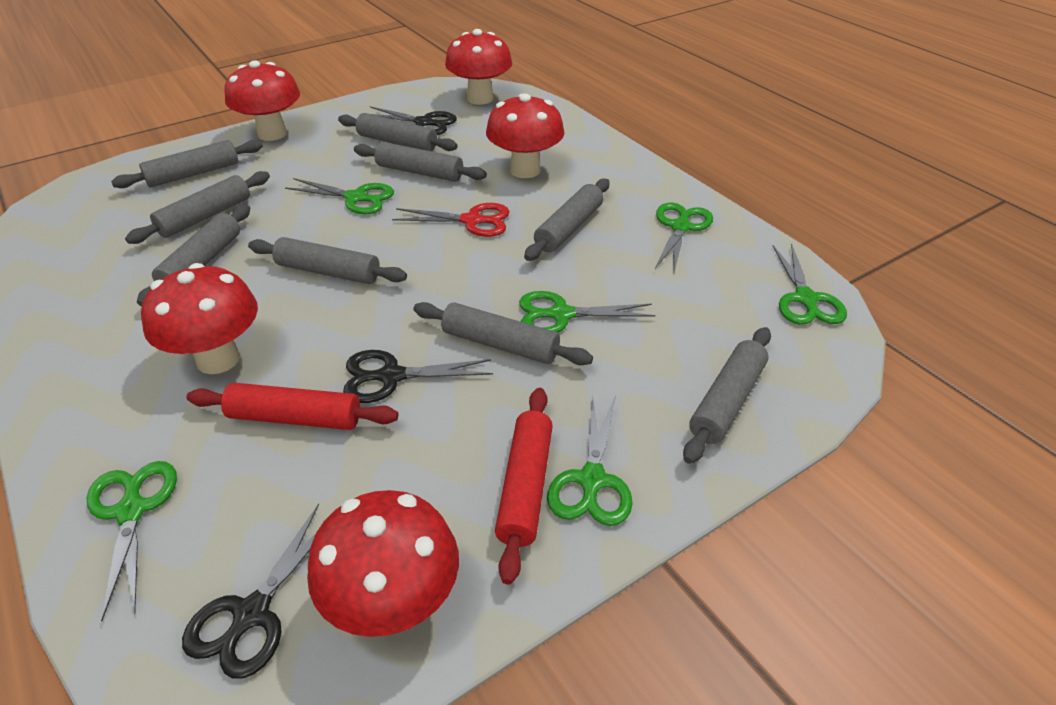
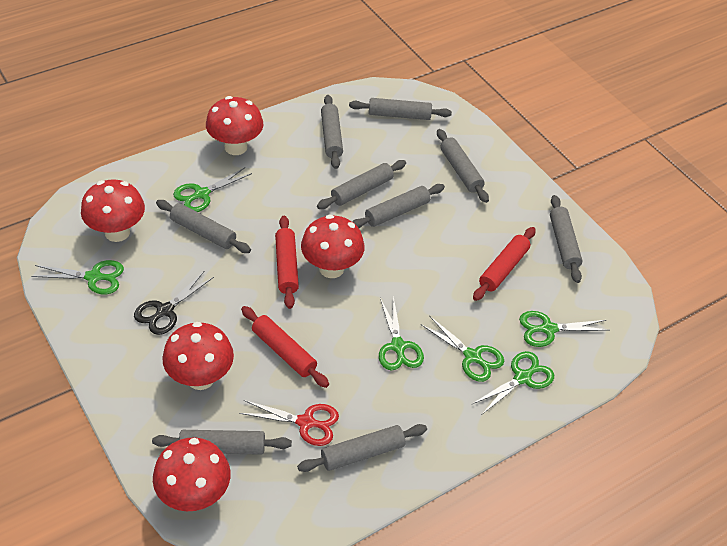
black scissors: 3 -> 1
red rolling pin: 2 -> 3

